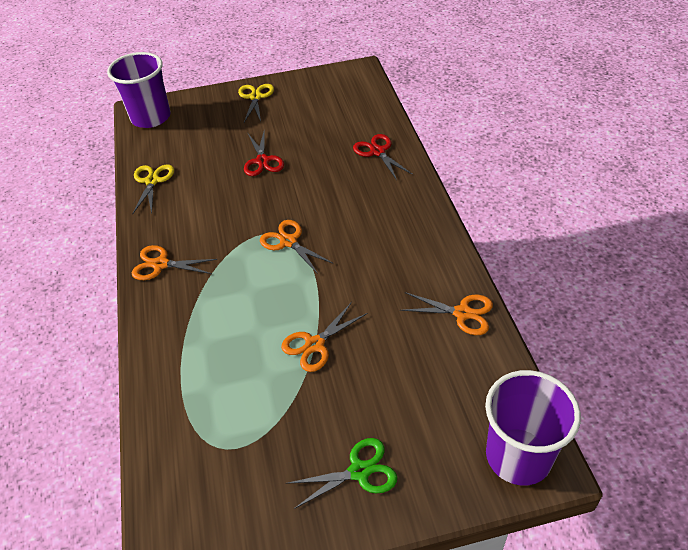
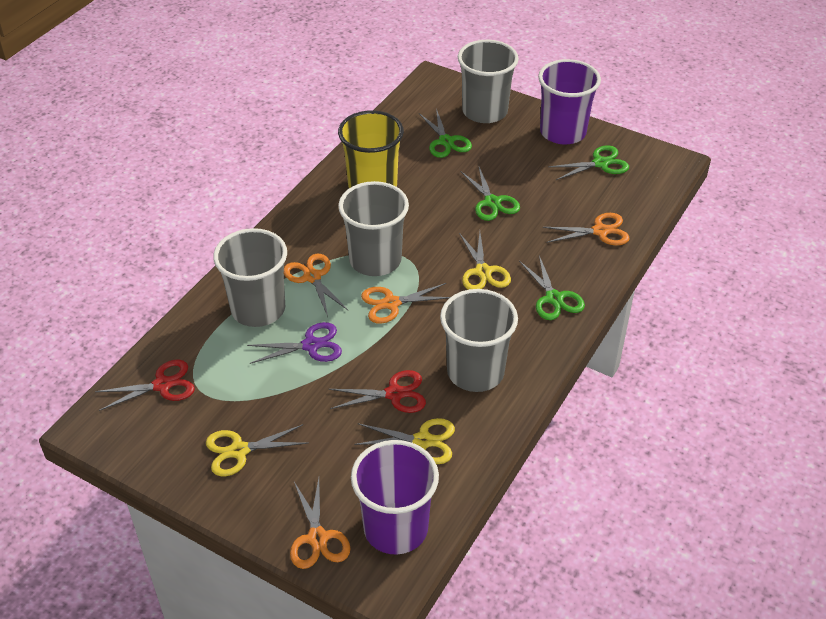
green scissors: 1 -> 4
grey cup: 0 -> 4
purple scissors: 0 -> 1
yellow cup: 0 -> 1
yellow scissors: 2 -> 3

